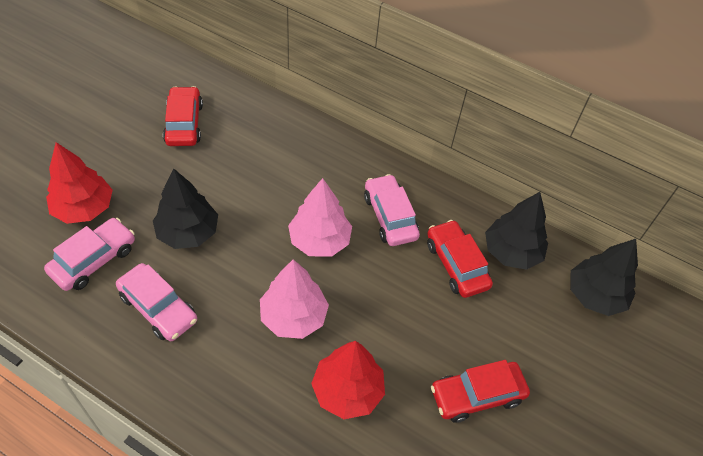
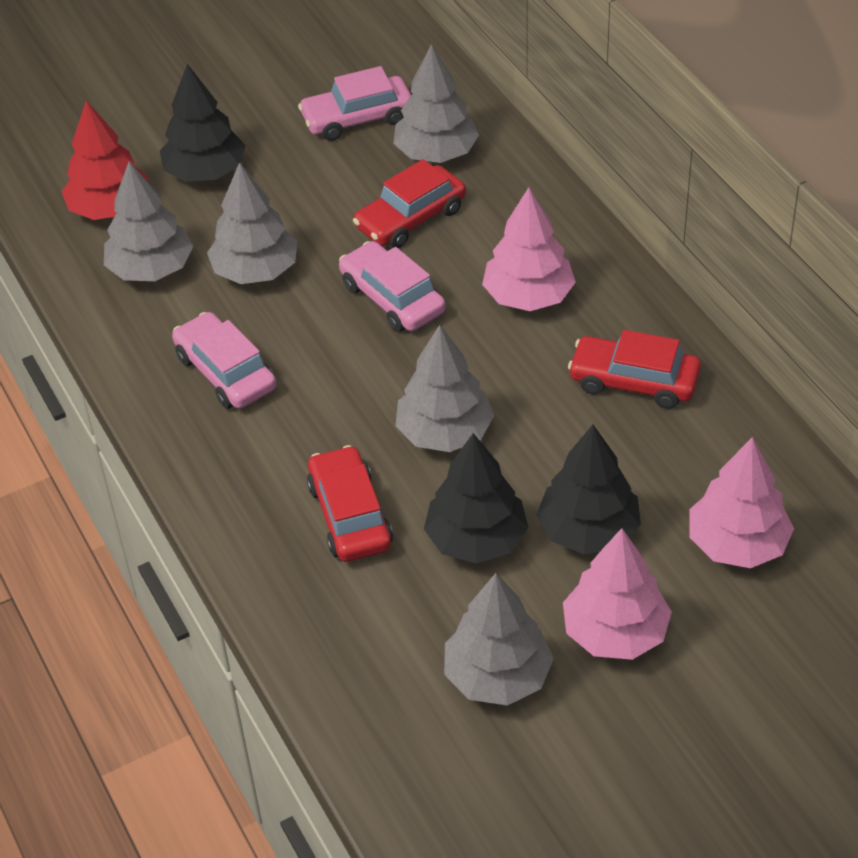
grey tree: 0 -> 5
pink tree: 2 -> 3
red tree: 2 -> 1

